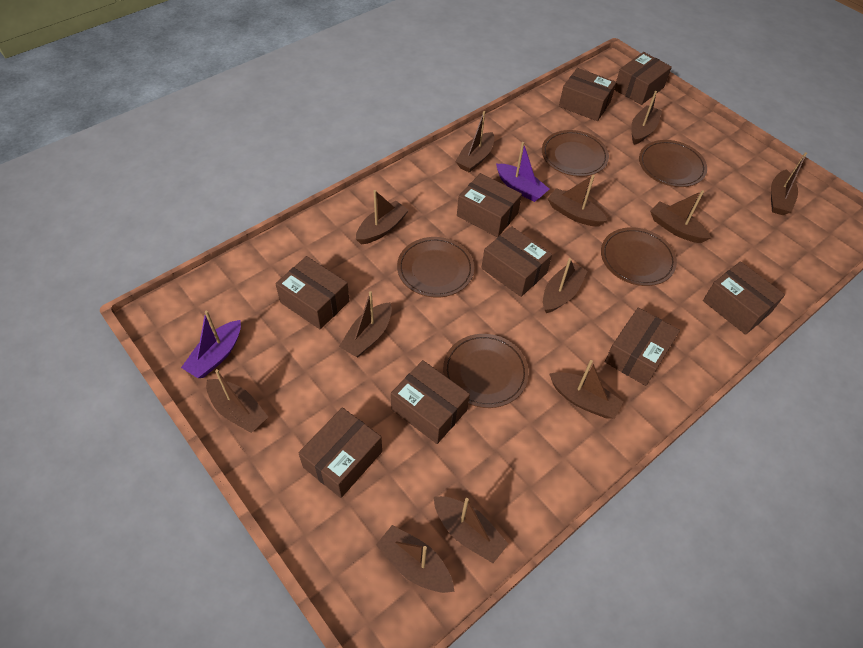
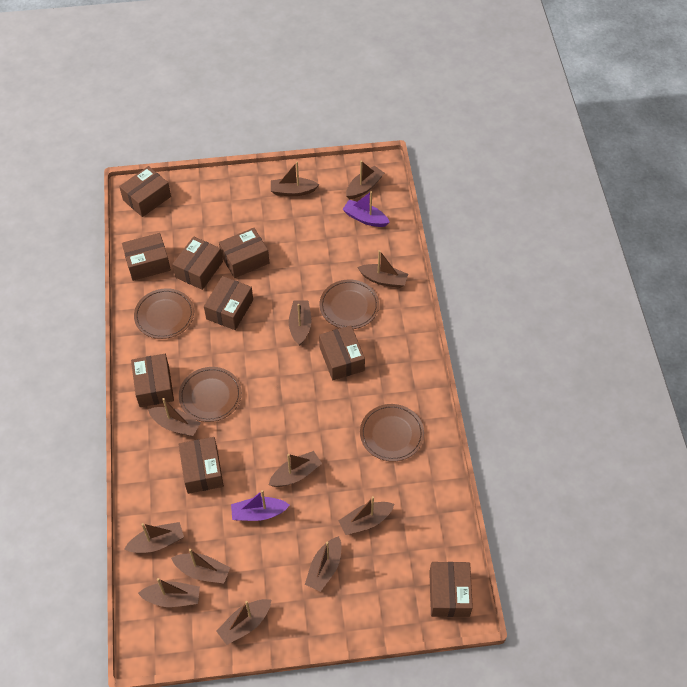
brown plate: 5 -> 4

